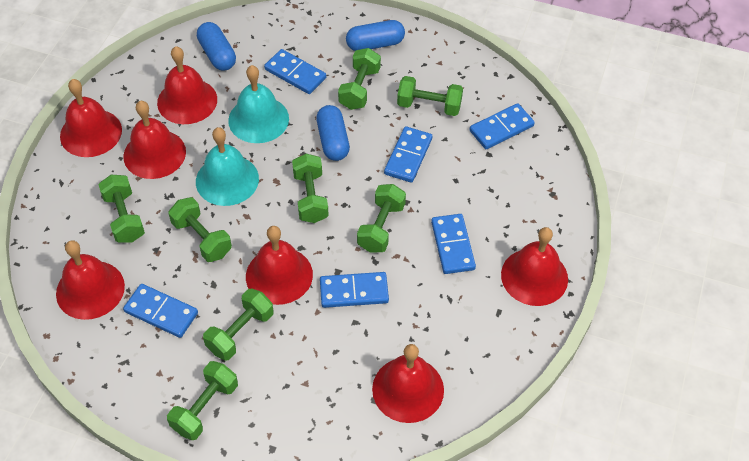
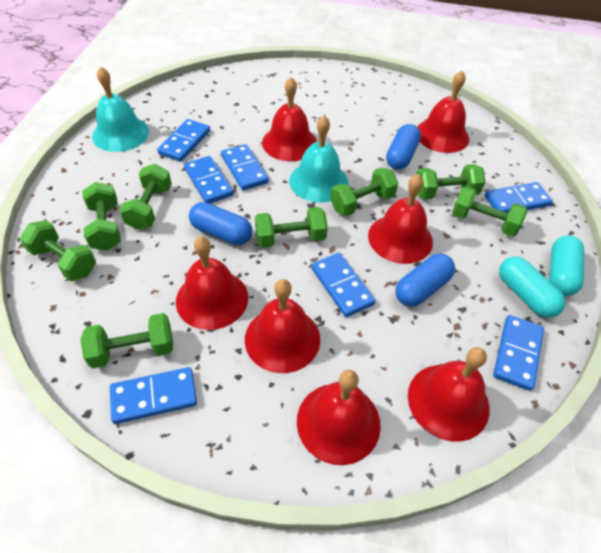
blue domino: 6 -> 7
turquoise capsule: 0 -> 2

